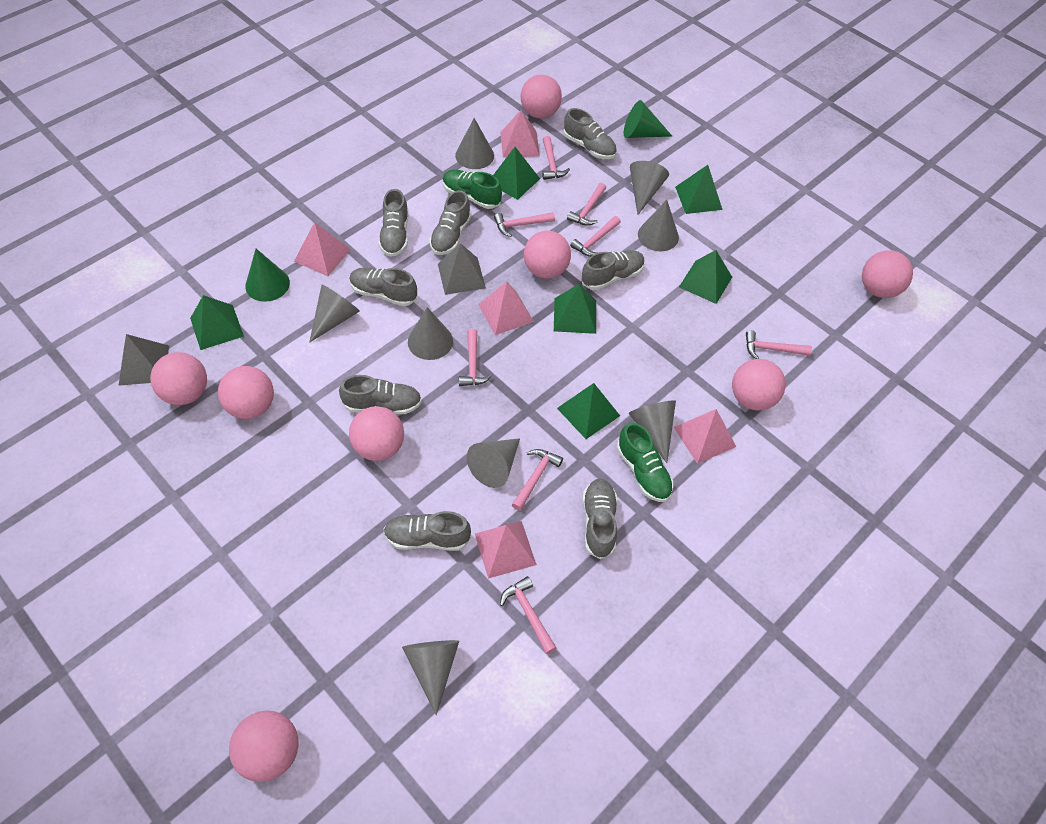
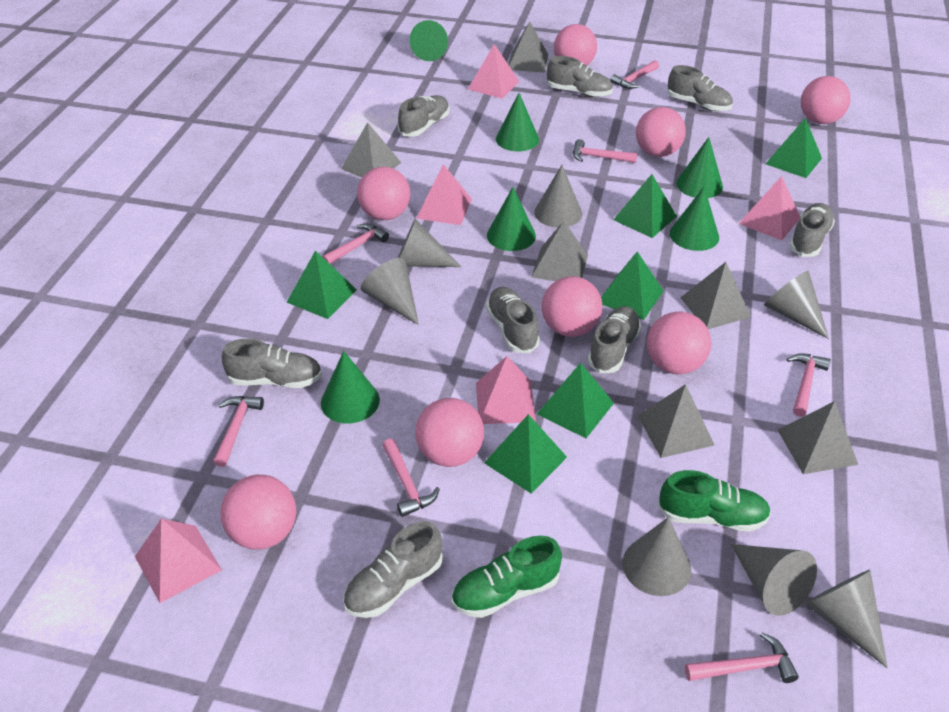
green cone: 2 -> 6
grey cone: 8 -> 7
grey pyramid: 2 -> 6
pink hammer: 8 -> 7

